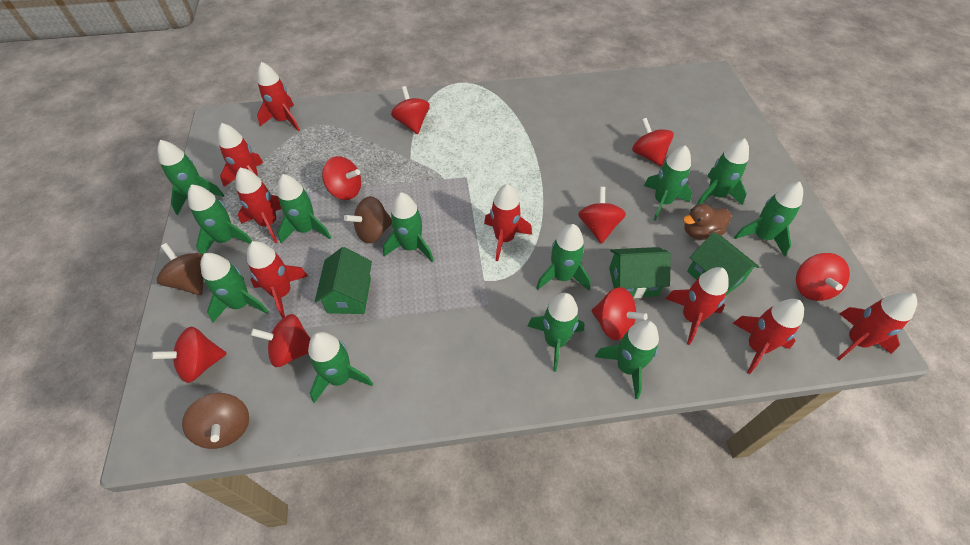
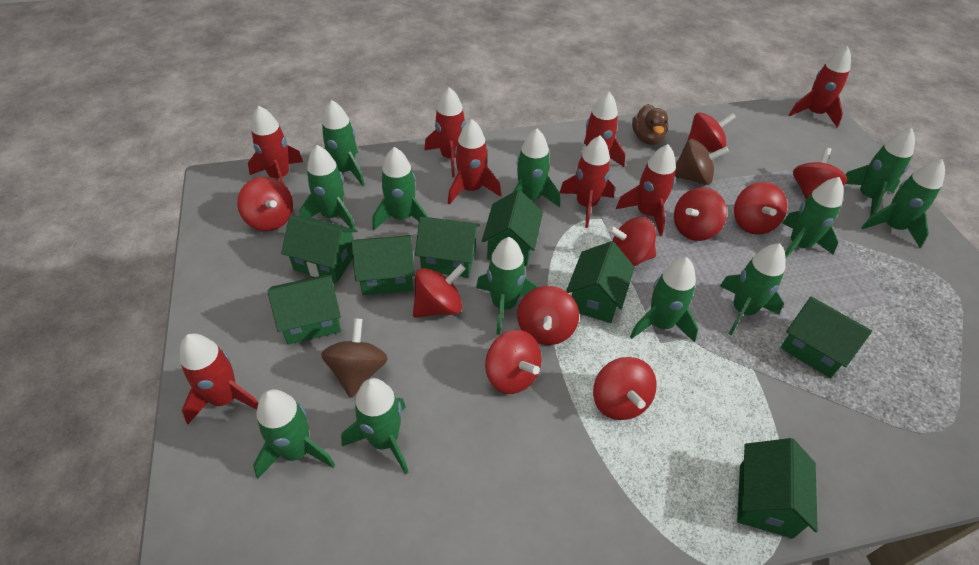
brown spinning top: 3 -> 2
green house: 3 -> 8
red spinning top: 8 -> 10

